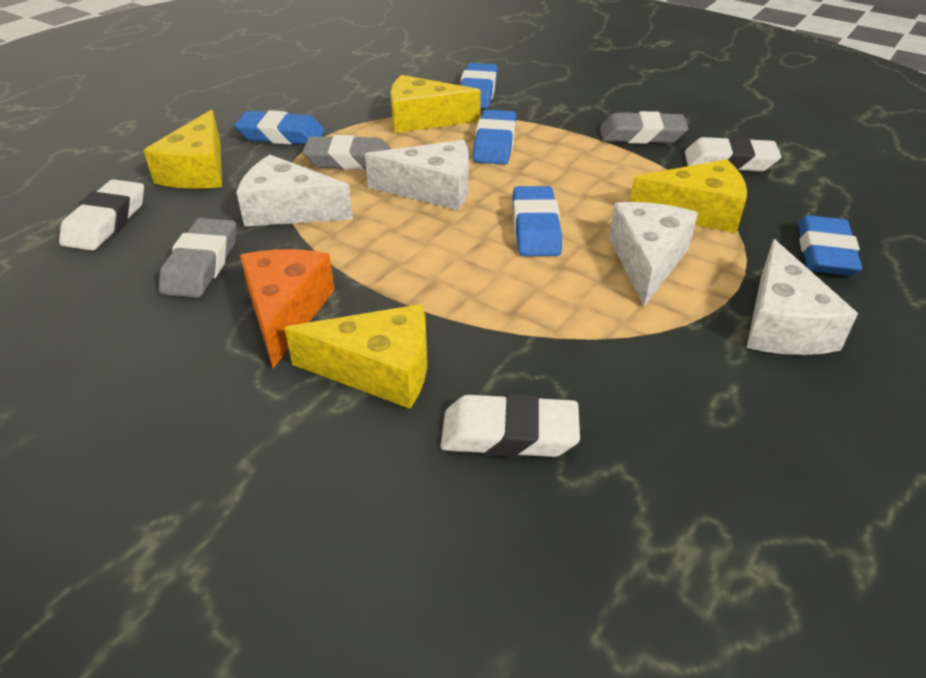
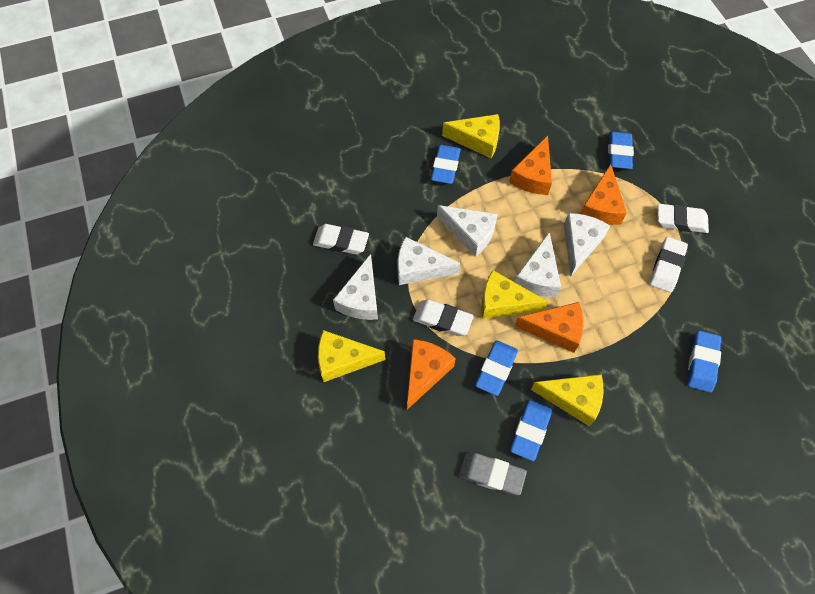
grey eraser: 3 -> 1
orange cheese: 1 -> 4
white cheese: 4 -> 5
white eraser: 3 -> 4

